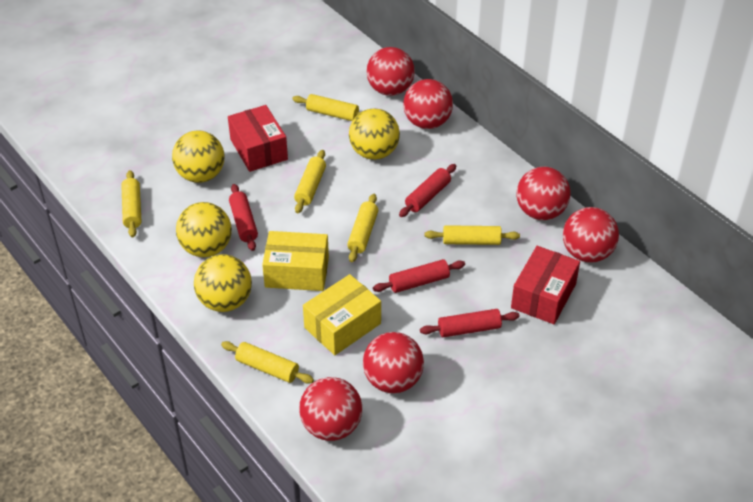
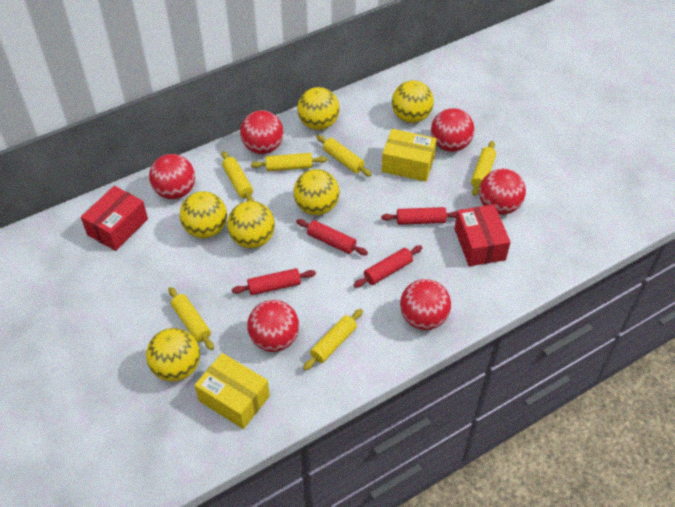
yellow ball: 4 -> 6

